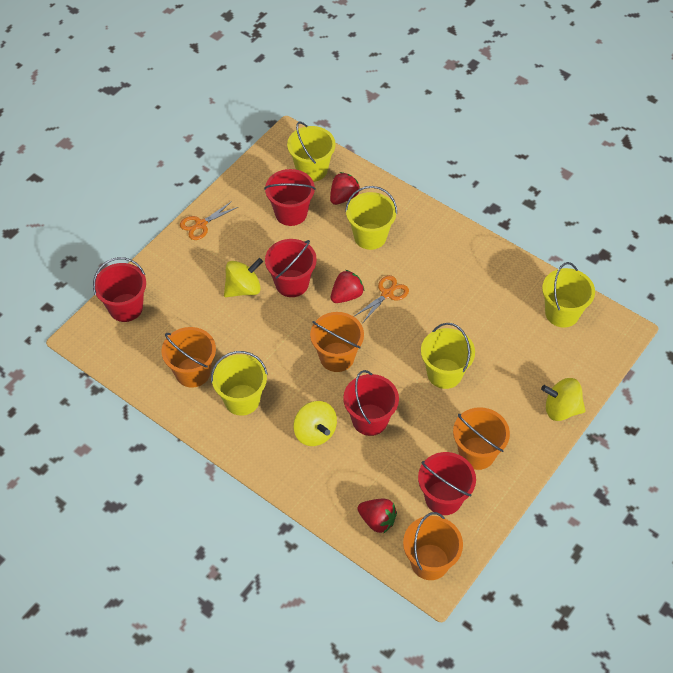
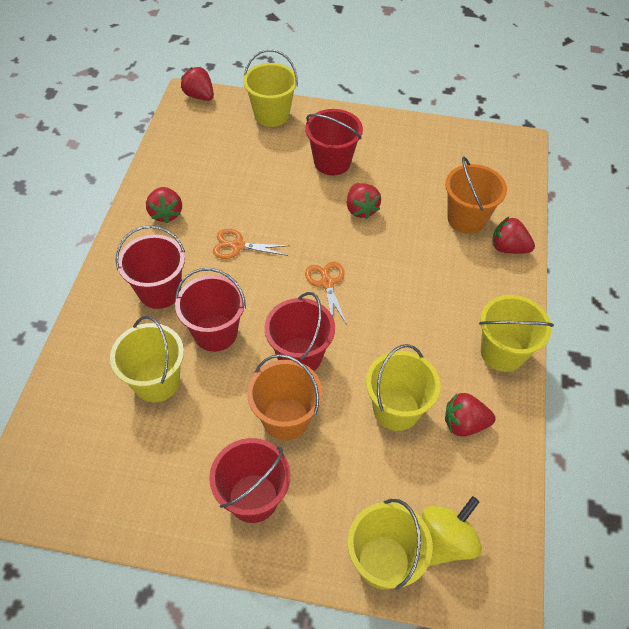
orange bucket: 4 -> 2
red strawberry: 3 -> 5
yellow spinning top: 3 -> 1

